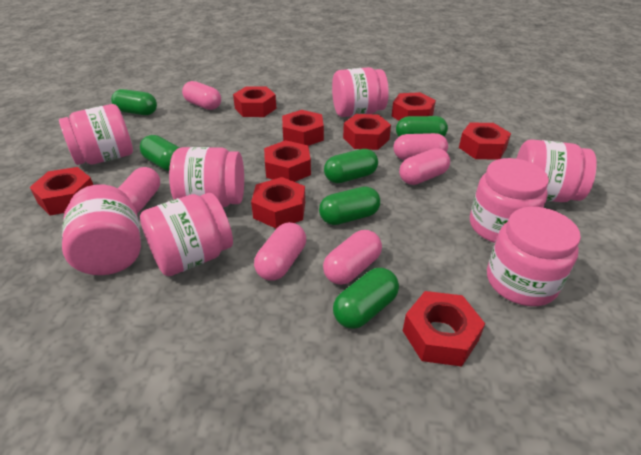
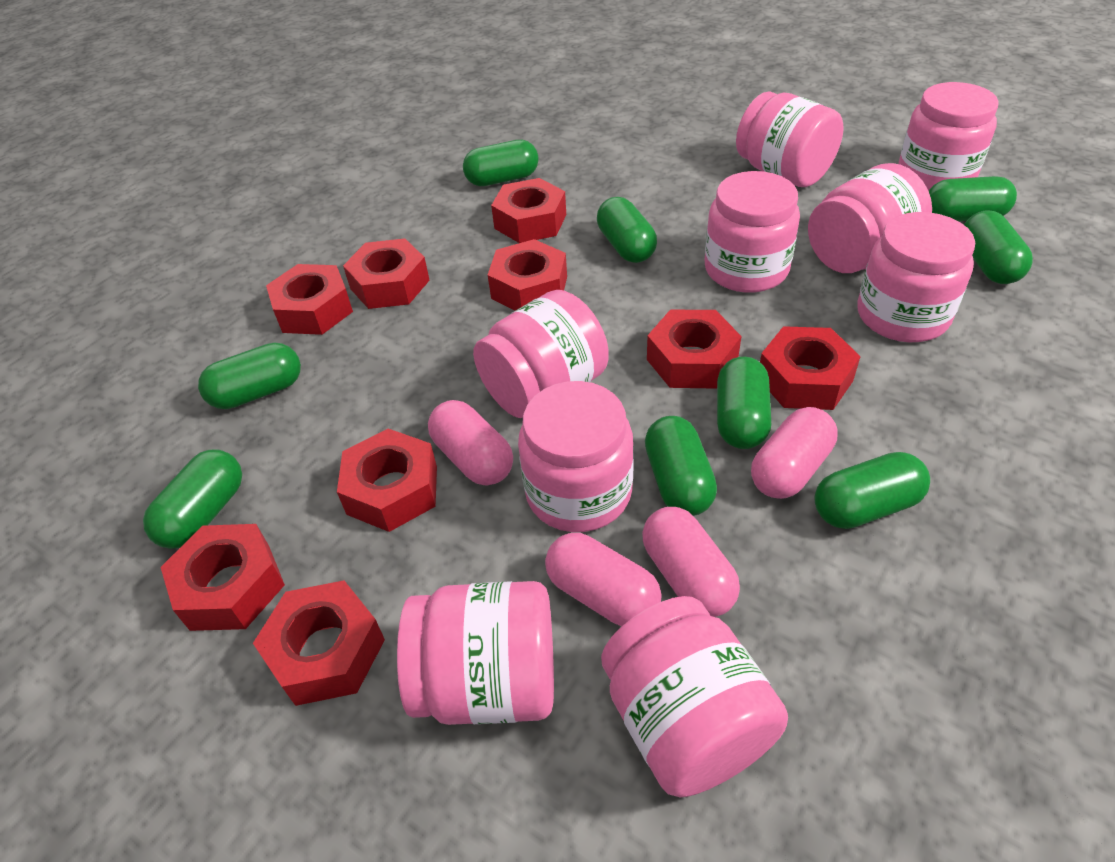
green capsule: 6 -> 9
pink capsule: 6 -> 4
pink jar: 8 -> 9

